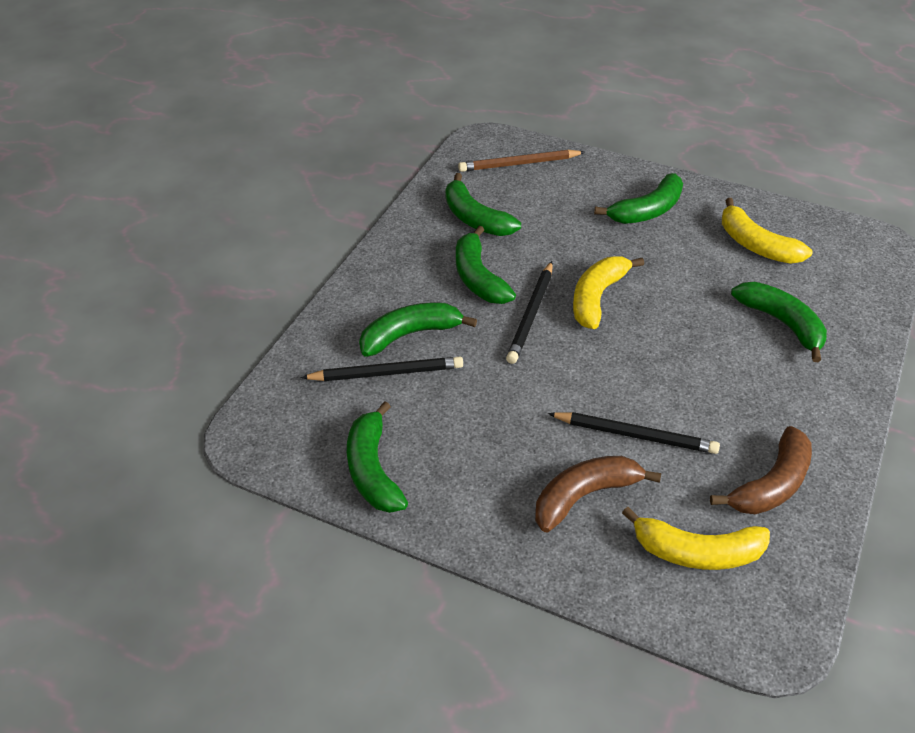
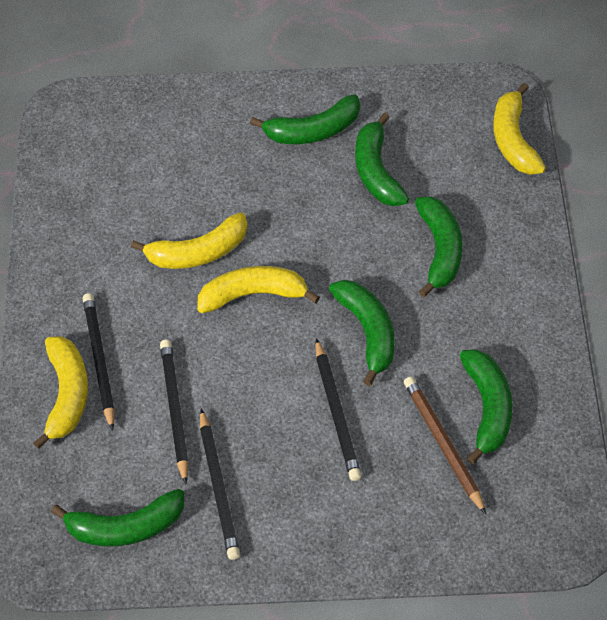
black pencil: 3 -> 4
brown banana: 2 -> 0
yellow banana: 3 -> 4

